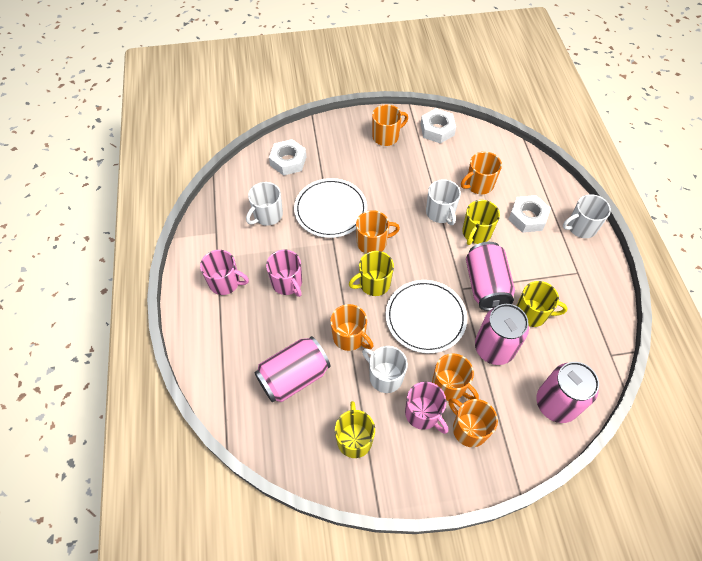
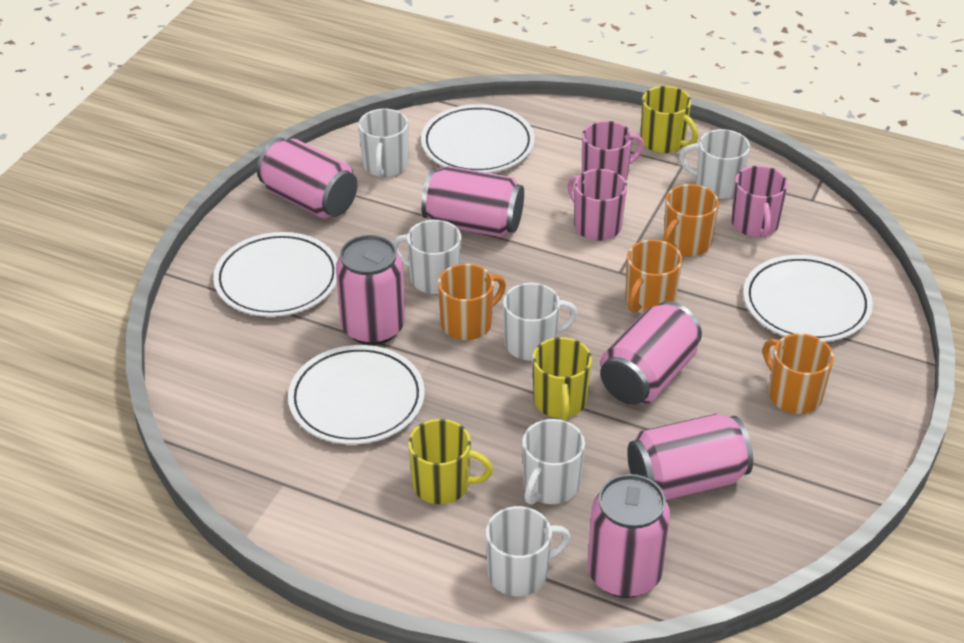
orange mug: 6 -> 4
pink can: 4 -> 6
white mug: 4 -> 6
white nut: 3 -> 0
white plate: 2 -> 4
yellow mug: 4 -> 3

